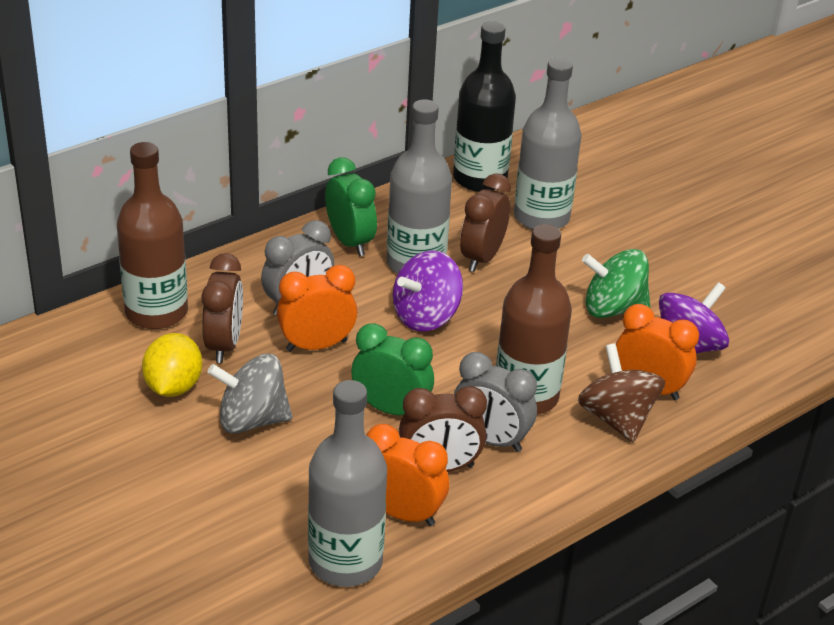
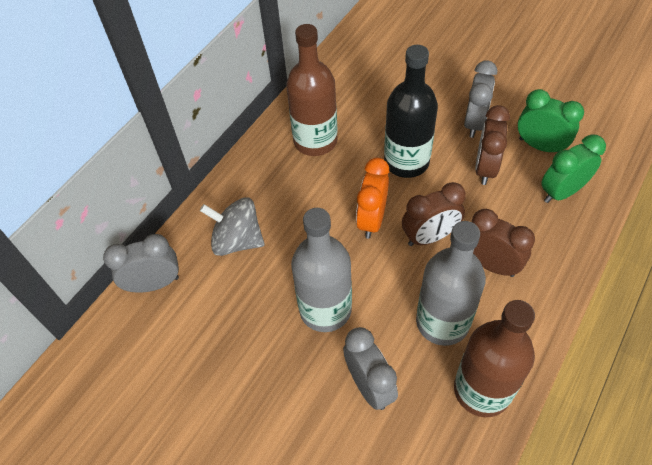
brown spinning top: 1 -> 0
green spinning top: 1 -> 0
grey bottle: 3 -> 2
grey clock: 2 -> 3
orange clock: 3 -> 1
purple spinning top: 2 -> 0
yellow lemon: 1 -> 0

